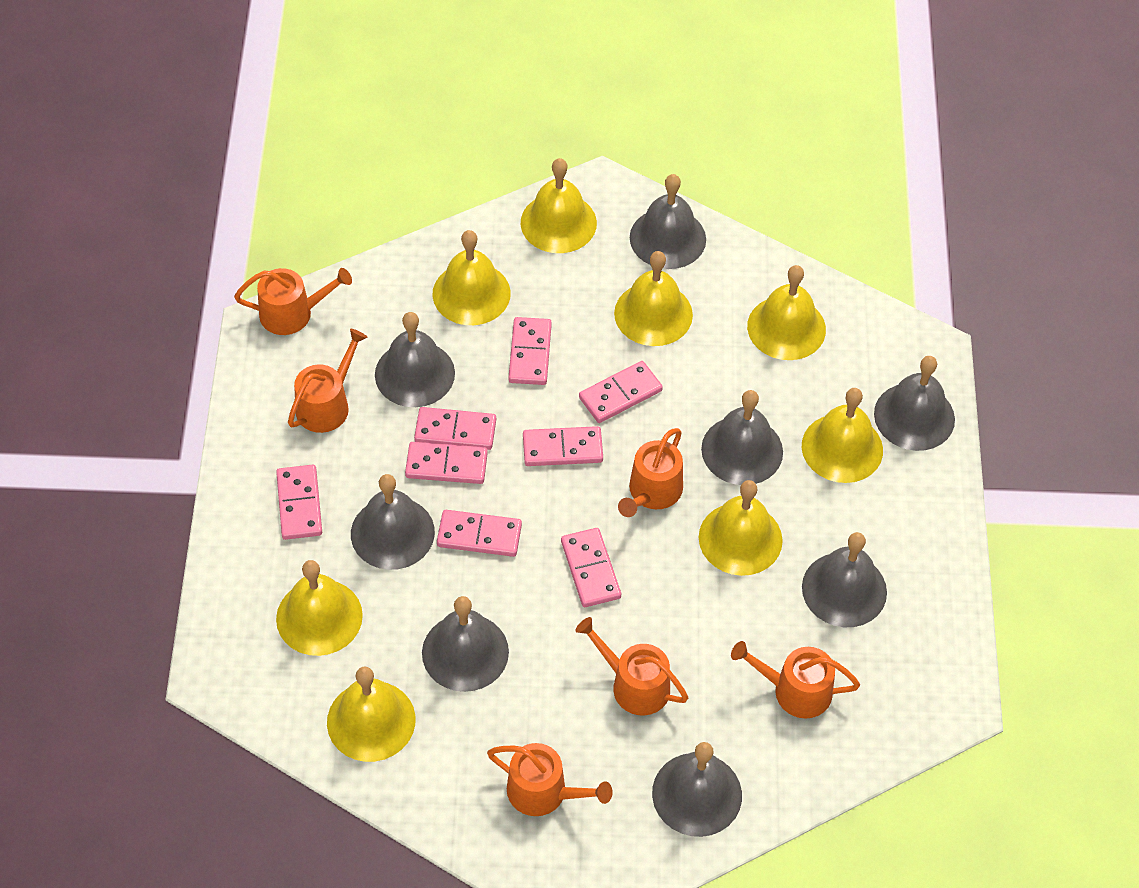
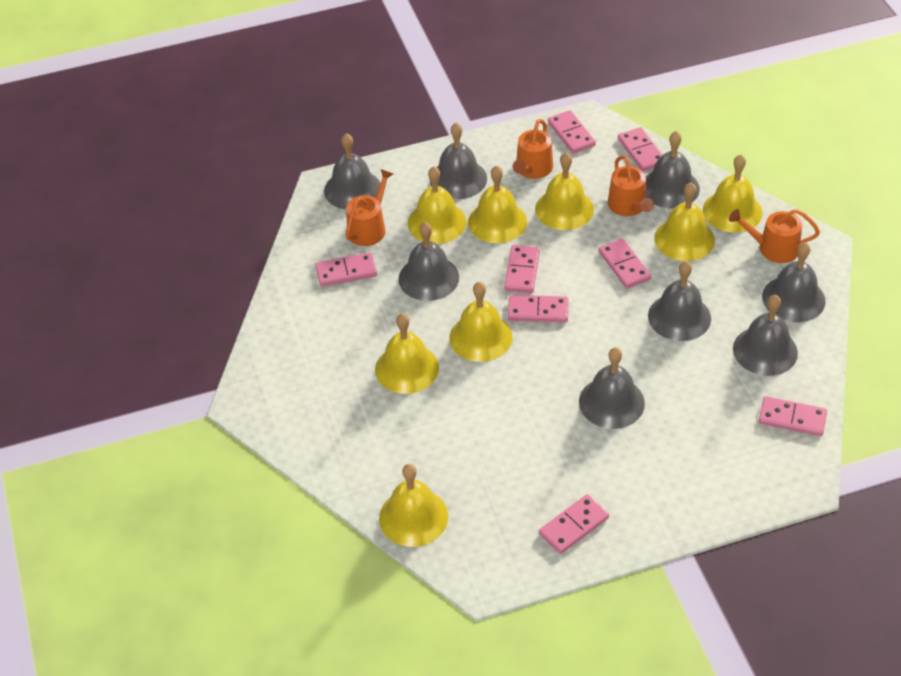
orange watering can: 6 -> 4

